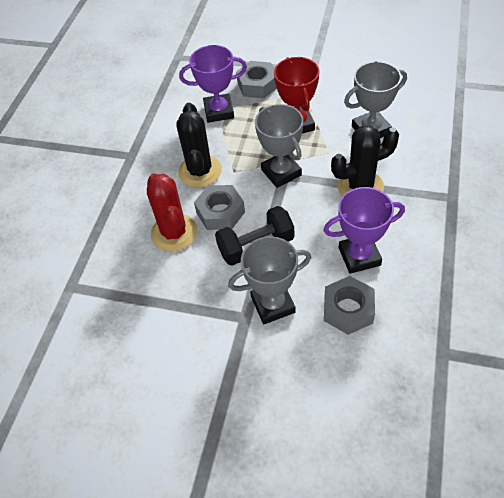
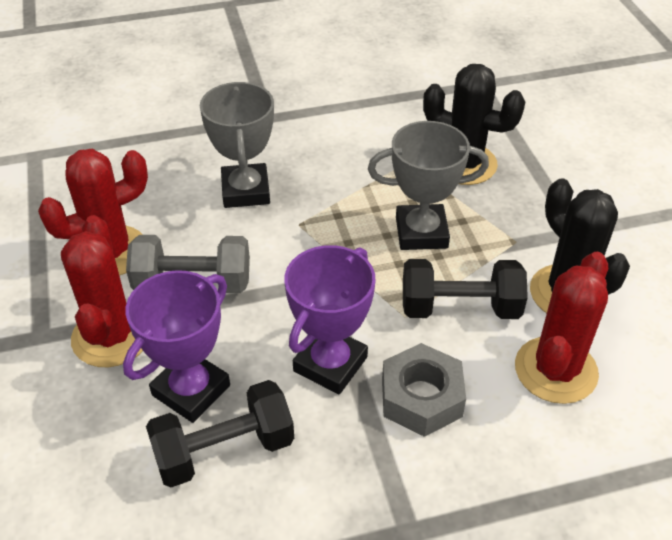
black dumbbell: 1 -> 2
grey dumbbell: 0 -> 1
grey nut: 3 -> 1
grey trophy: 3 -> 2
red cactus: 1 -> 3
red trophy: 1 -> 0

